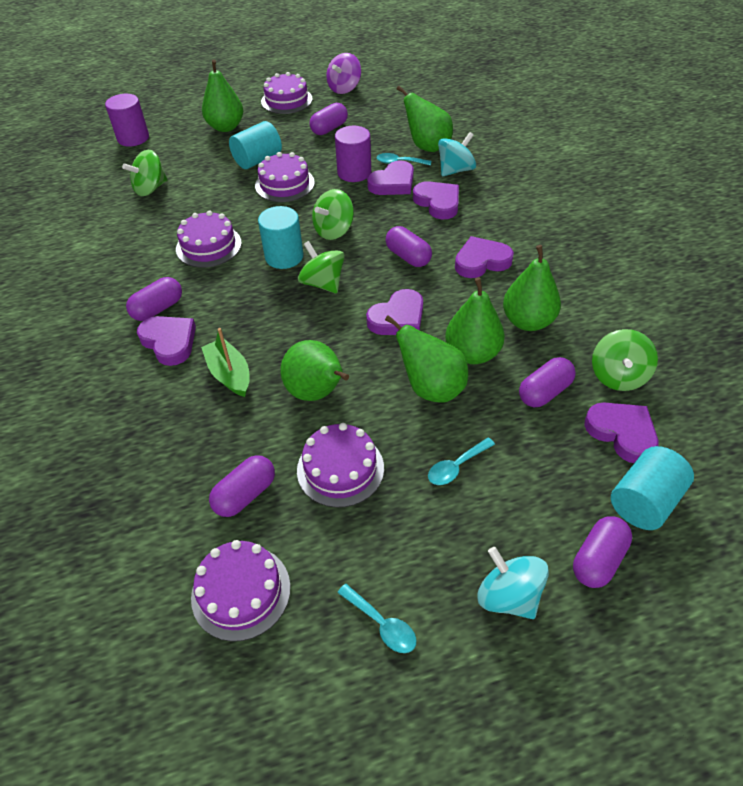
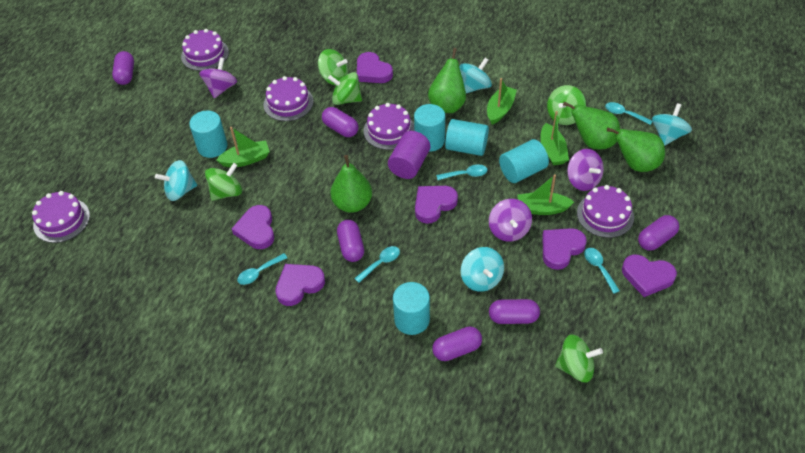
green boat: 1 -> 4
green pear: 6 -> 4
green spinning top: 4 -> 5
purple cylinder: 2 -> 1
purple spinning top: 1 -> 3
turquoise cylinder: 3 -> 5
turquoise spinning top: 2 -> 4
turquoise spoon: 3 -> 5

